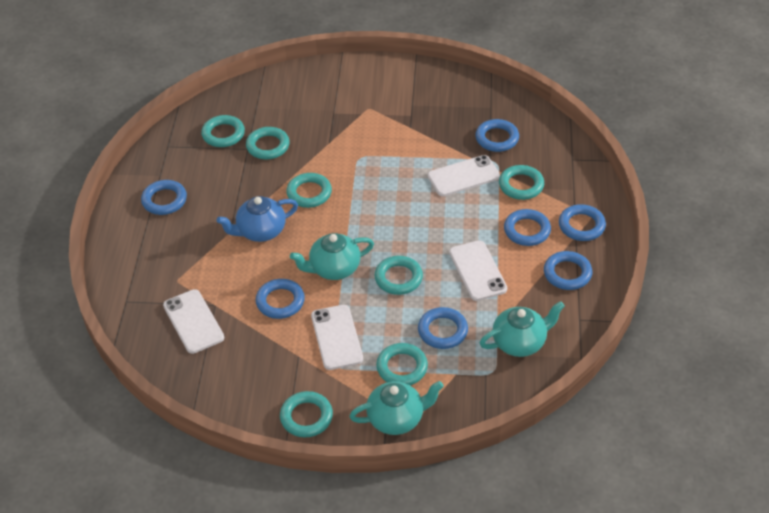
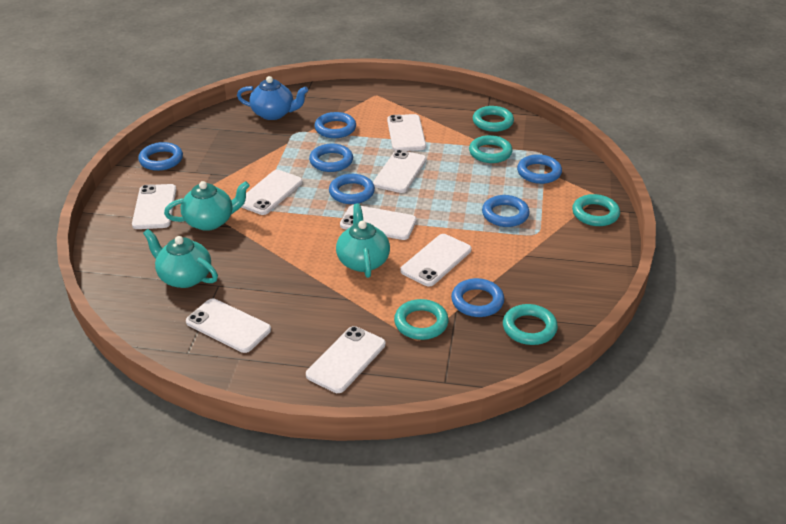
turquoise ring: 7 -> 5
white phone: 4 -> 8

